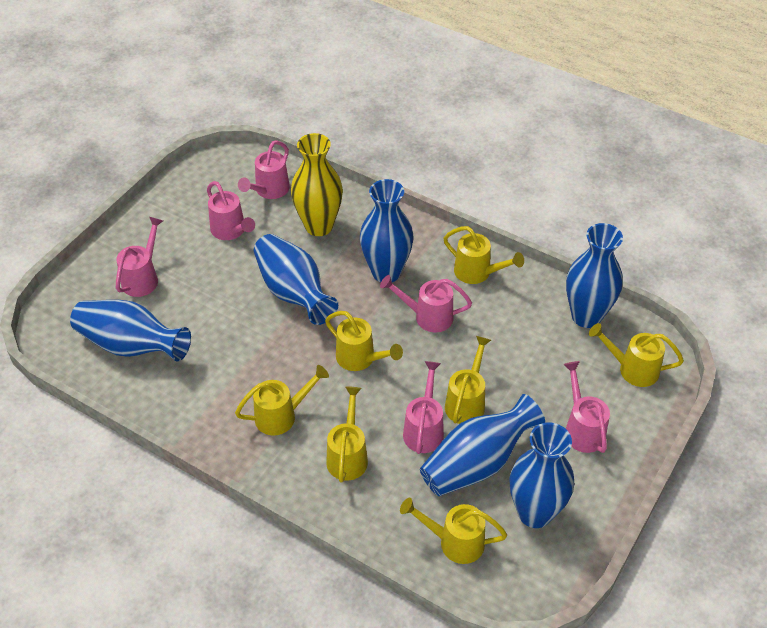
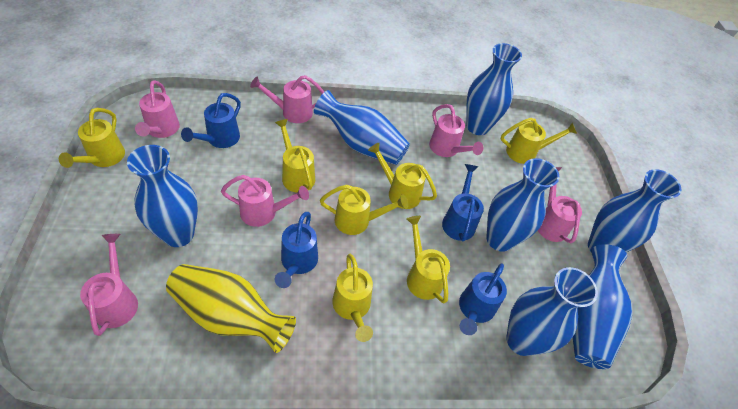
blue vase: 6 -> 7
blue watering can: 0 -> 4

